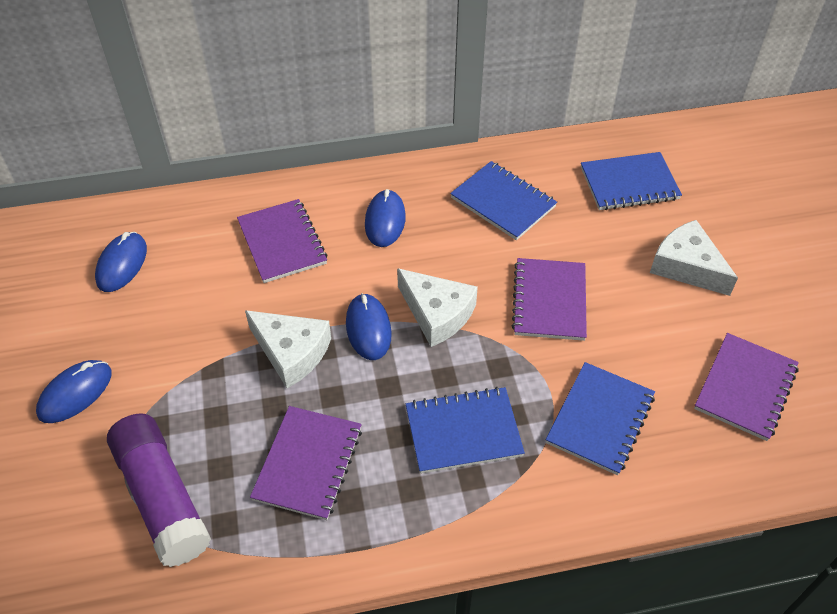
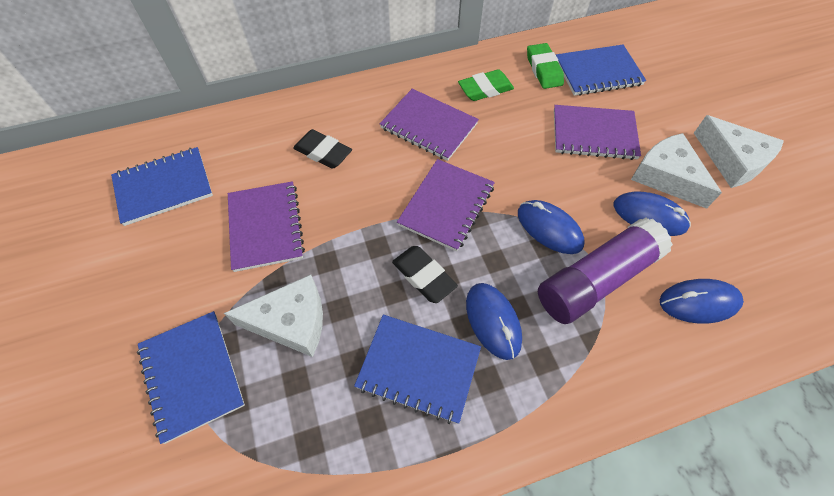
black eraser: 0 -> 2
green eraser: 0 -> 2

